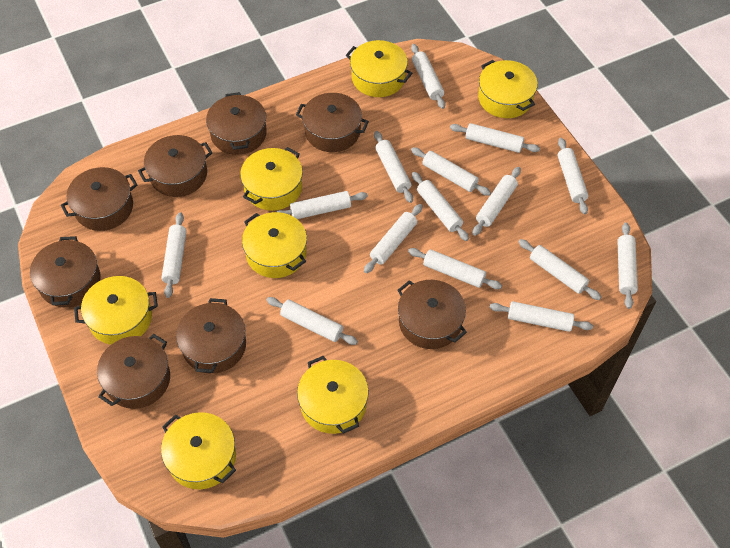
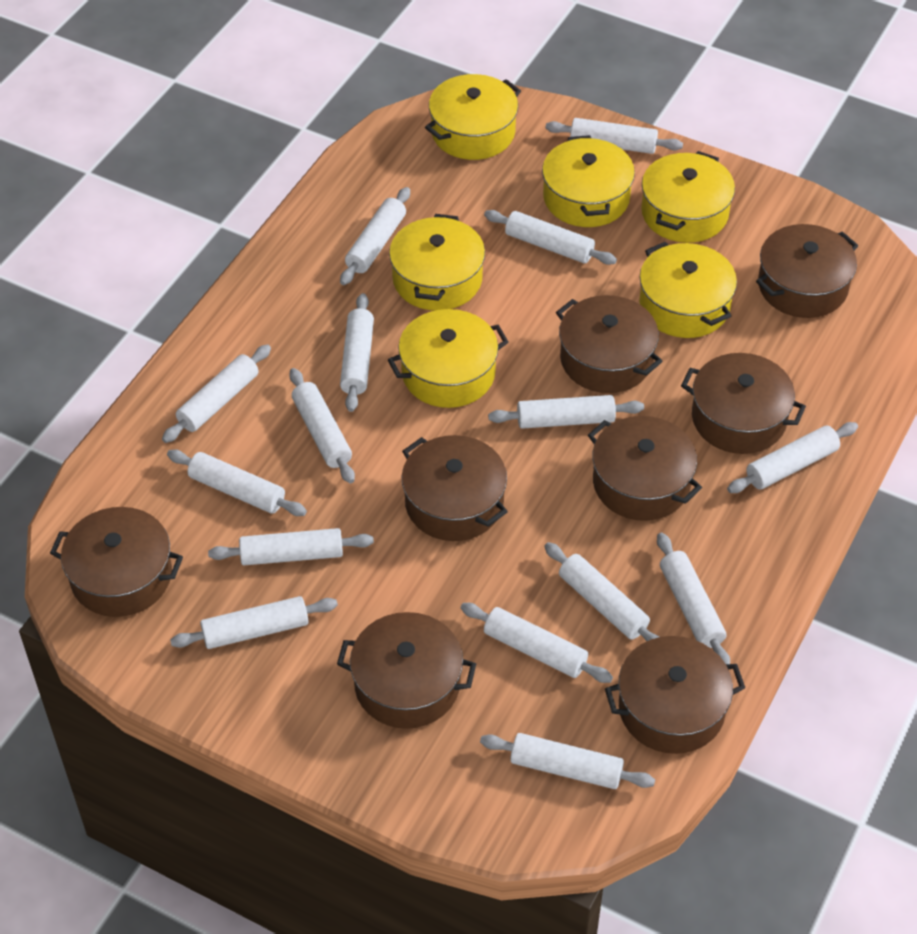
yellow pot: 7 -> 6

